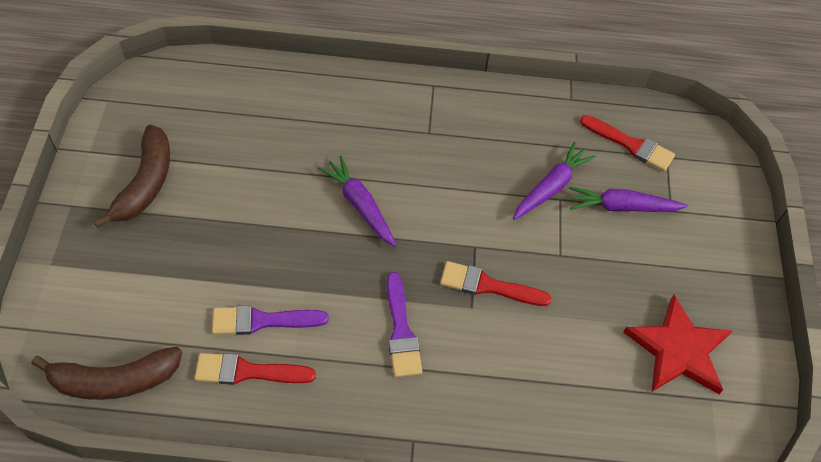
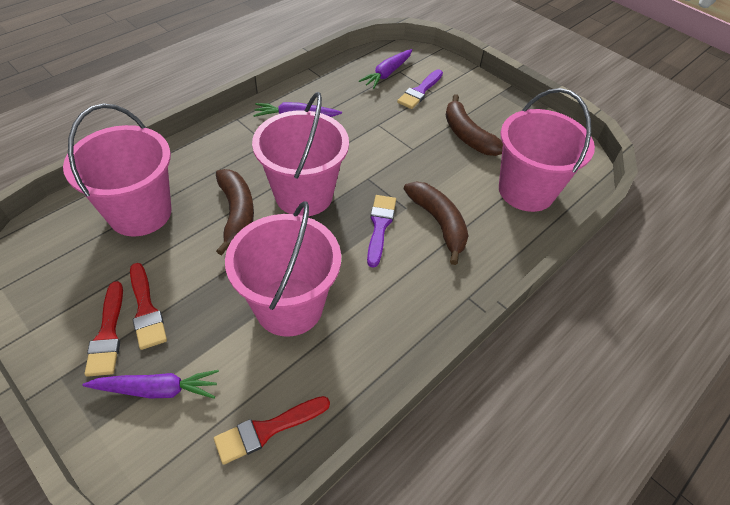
brown banana: 2 -> 3
pink bucket: 0 -> 4
red star: 1 -> 0

